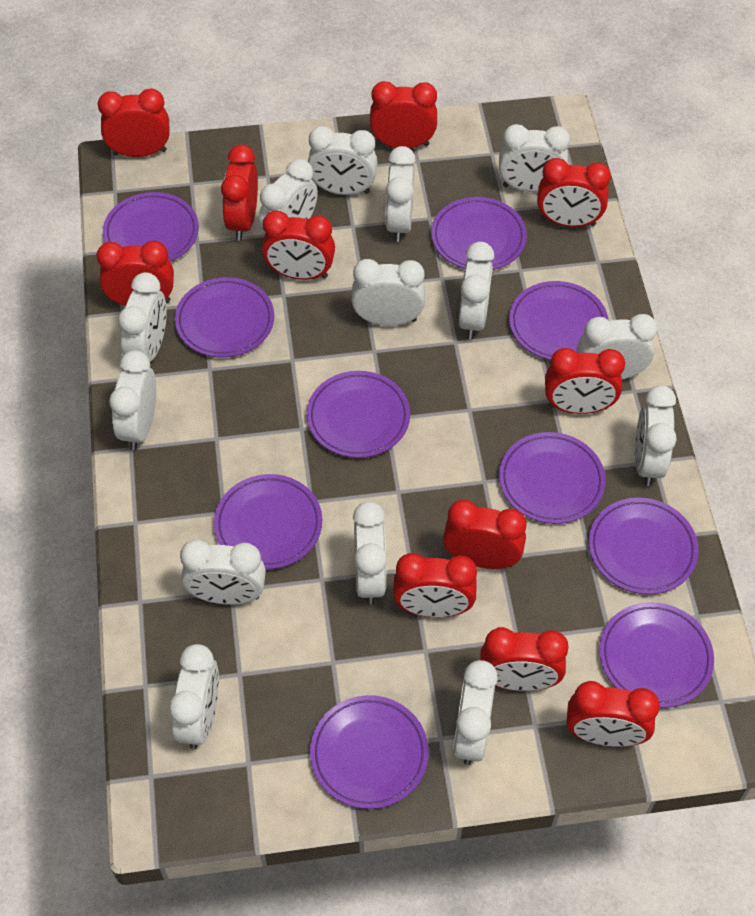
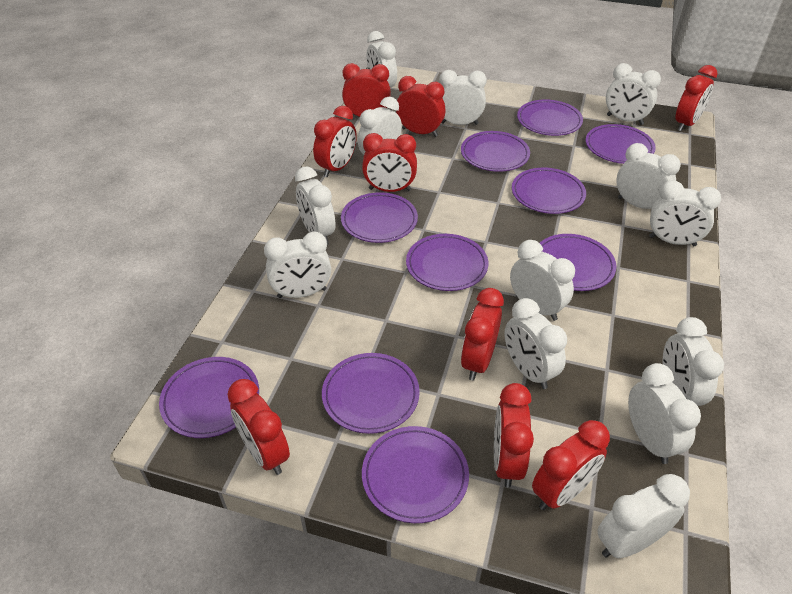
red clock: 11 -> 9
white clock: 14 -> 13

